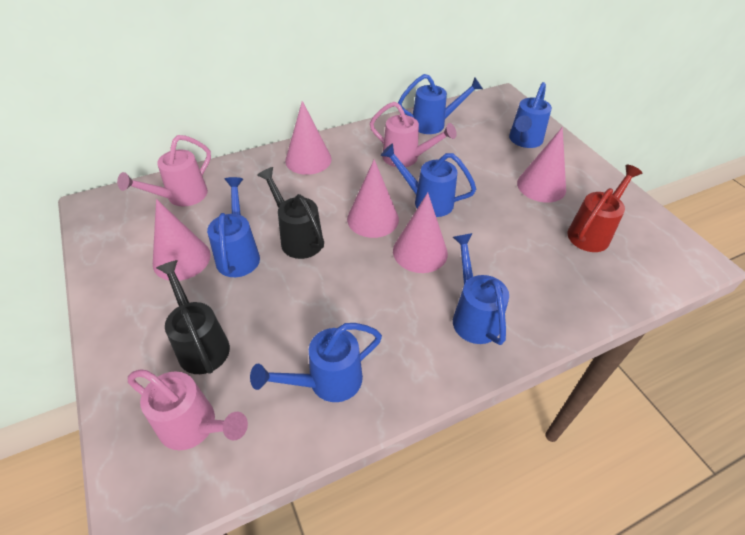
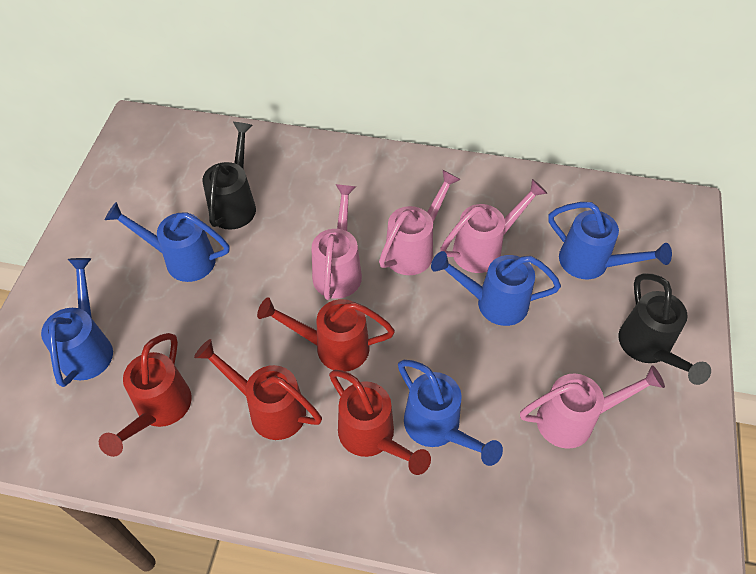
blue watering can: 6 -> 5
pink cone: 5 -> 0
pink watering can: 3 -> 4
red watering can: 1 -> 4

